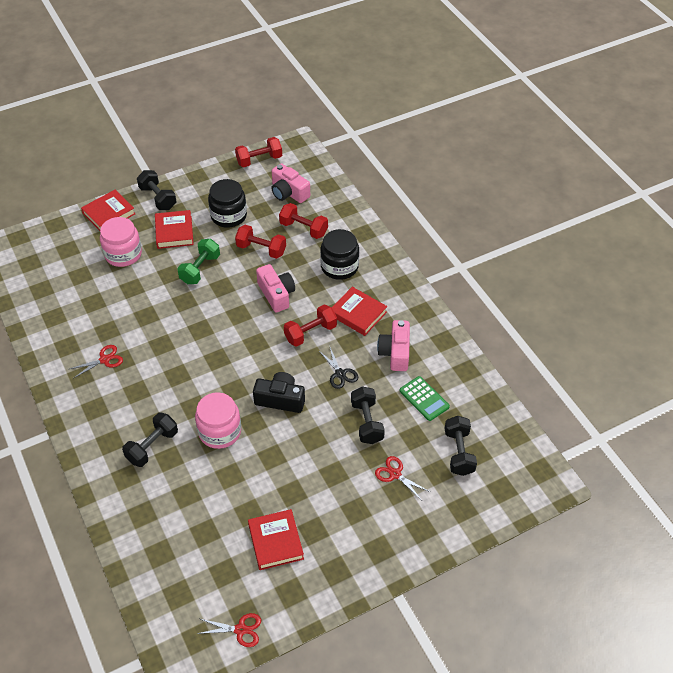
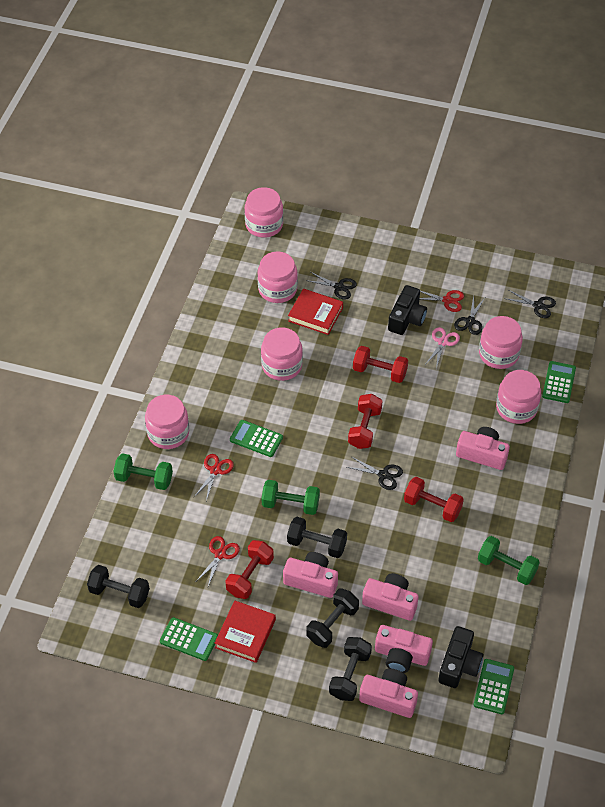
black camera: 1 -> 2
black jar: 2 -> 0
black scissors: 1 -> 4
green calculator: 1 -> 4
green dumbbell: 1 -> 3
pink camera: 3 -> 5
pink jar: 2 -> 6
pink scissors: 0 -> 1
red book: 4 -> 2

